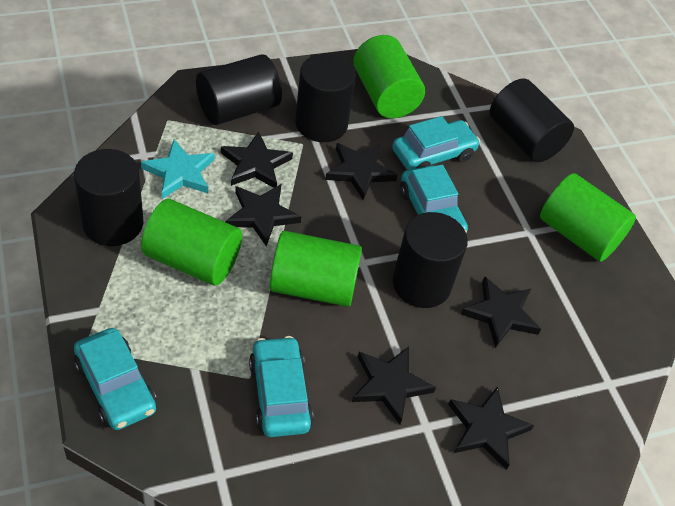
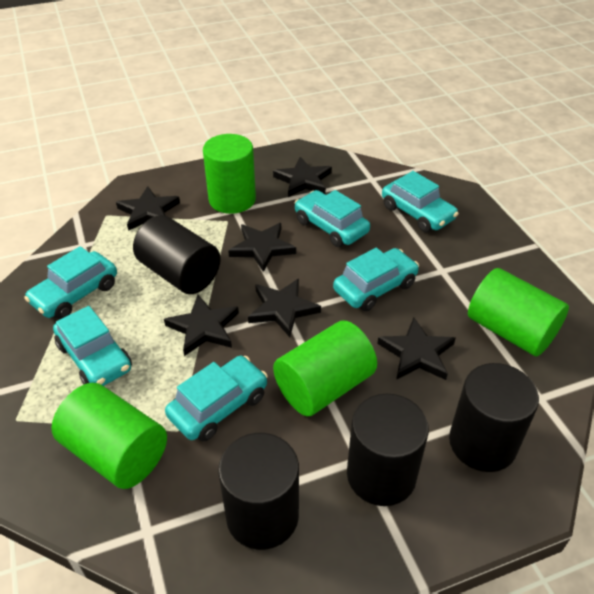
black cylinder: 5 -> 4
turquoise car: 4 -> 6
turquoise star: 1 -> 0

